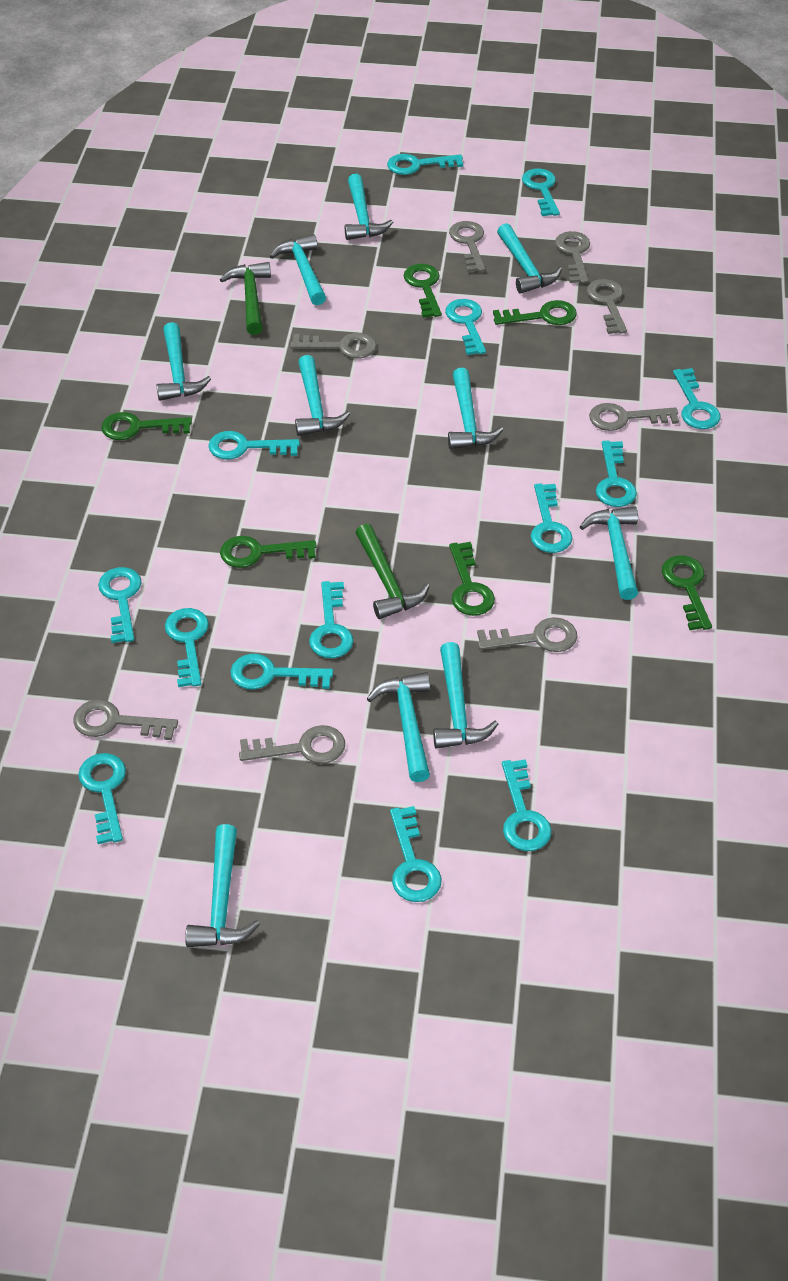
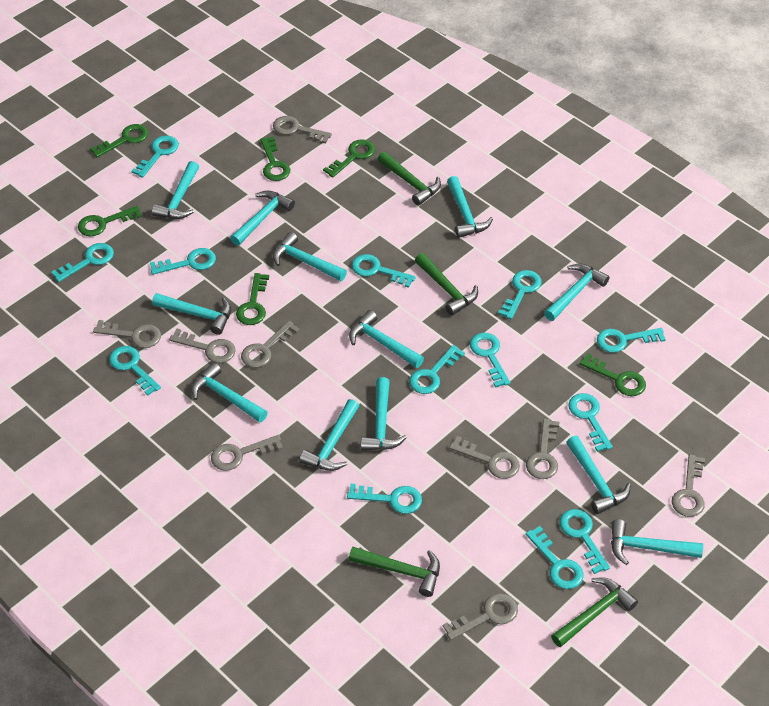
green hammer: 2 -> 4
grey key: 8 -> 9
turquoise hammer: 10 -> 12
turquoise key: 14 -> 13

